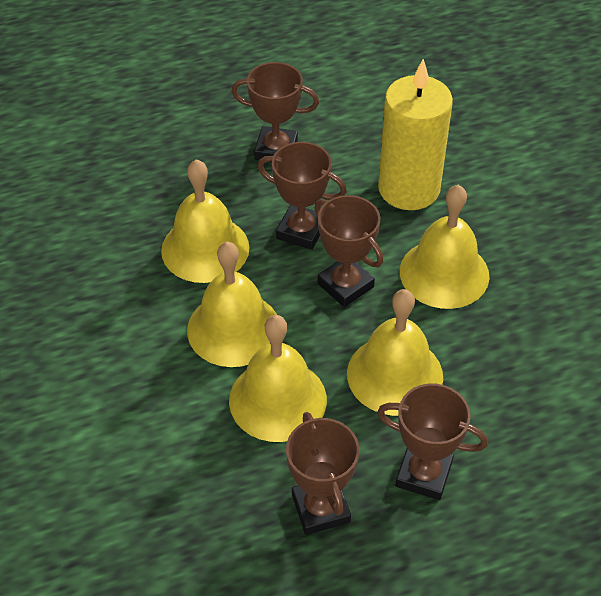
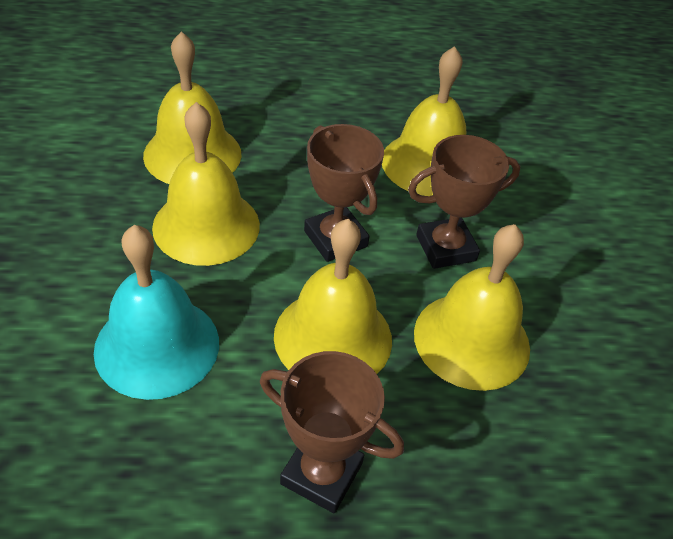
brown trophy: 5 -> 3
turquoise bell: 0 -> 1
yellow candle: 1 -> 0

